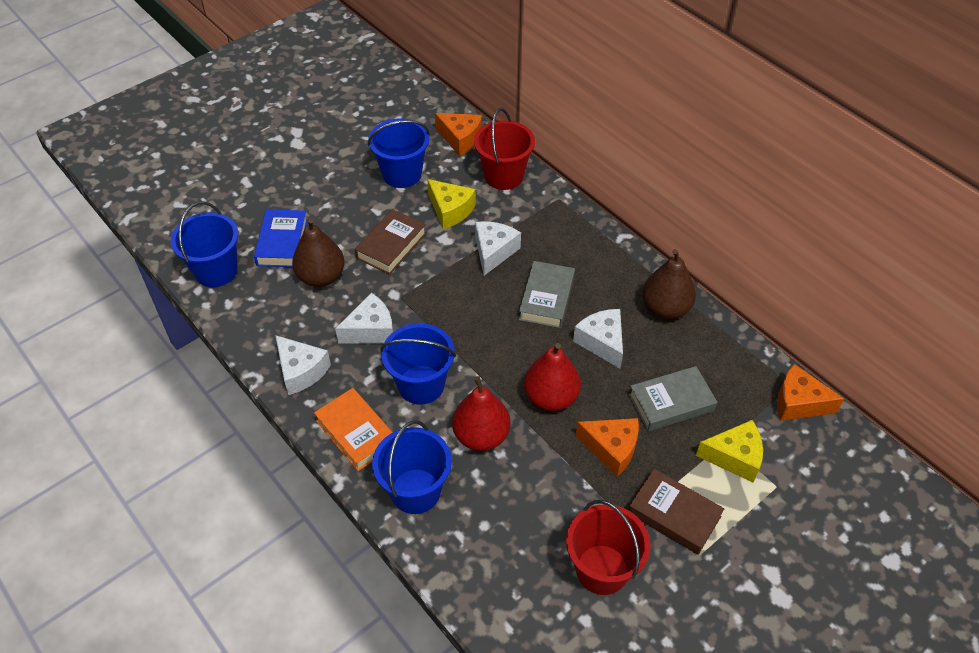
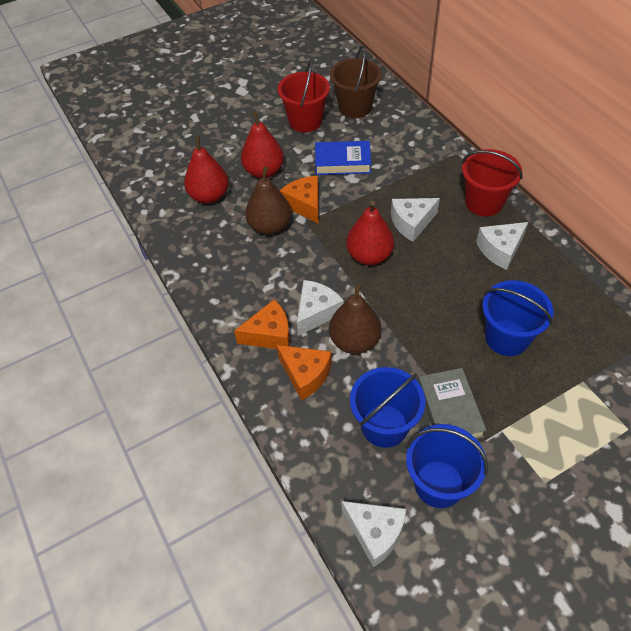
blue bucket: 4 -> 3
brown book: 2 -> 0
brown bucket: 0 -> 1
grey book: 2 -> 1
orange book: 1 -> 0
red pear: 2 -> 3
yellow cheese: 2 -> 0

